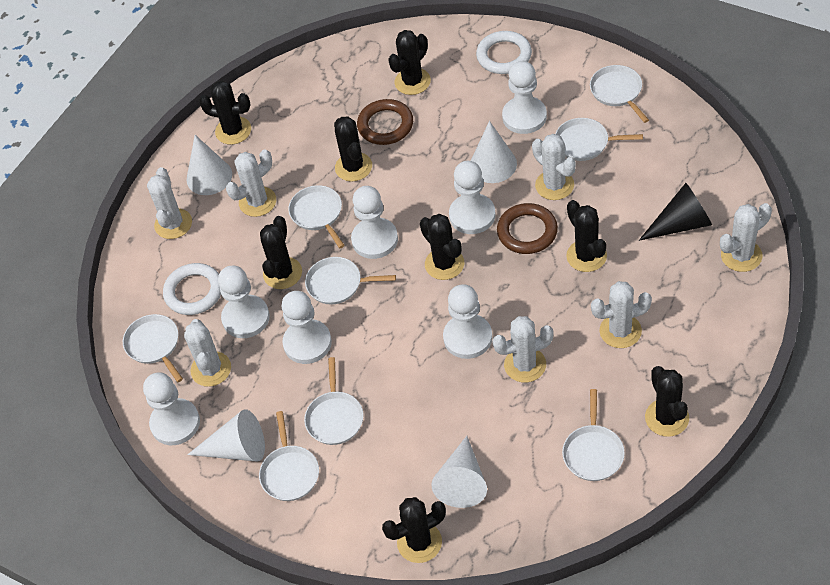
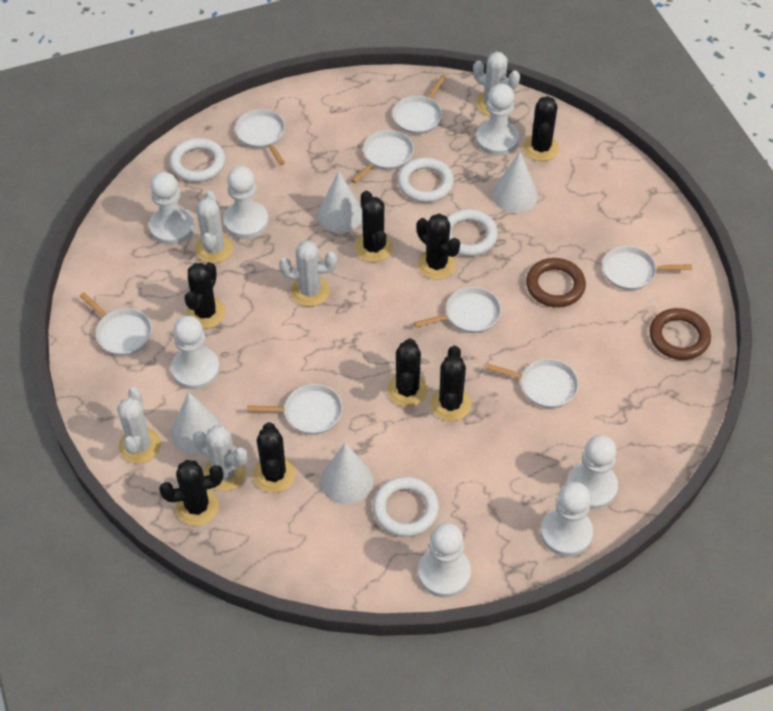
black cone: 1 -> 0
white cactus: 7 -> 5
white ring: 2 -> 4

